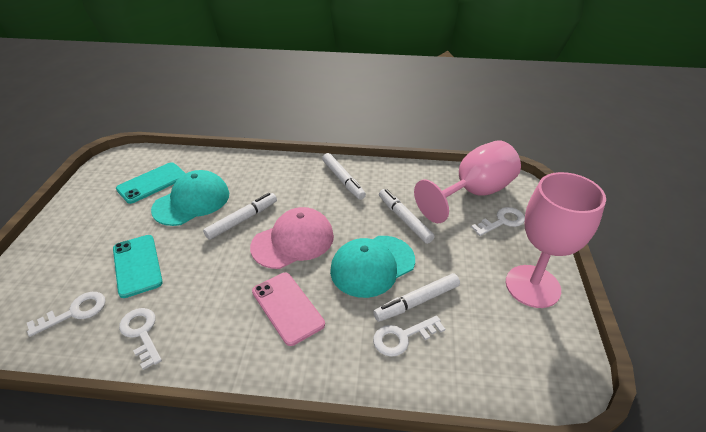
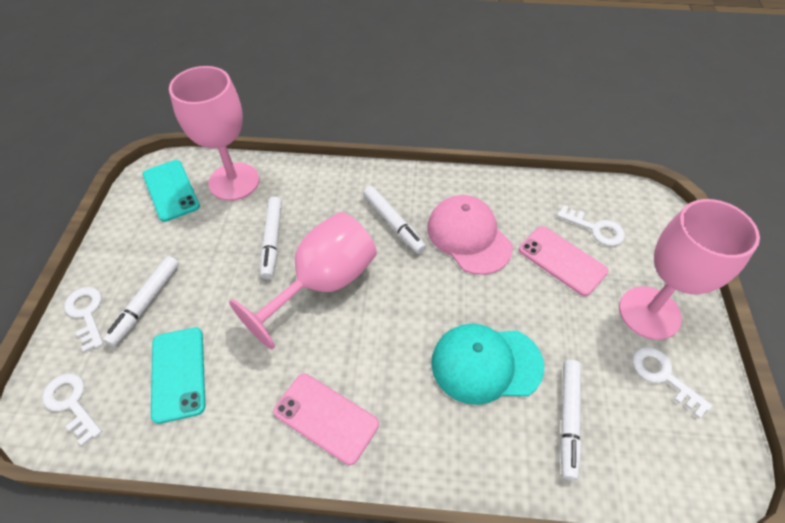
pink goblet: 2 -> 3
pink phone: 1 -> 2
turquoise cap: 2 -> 1

